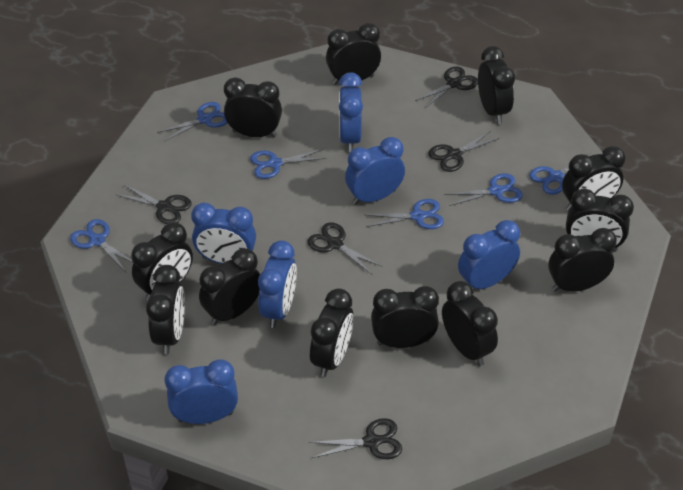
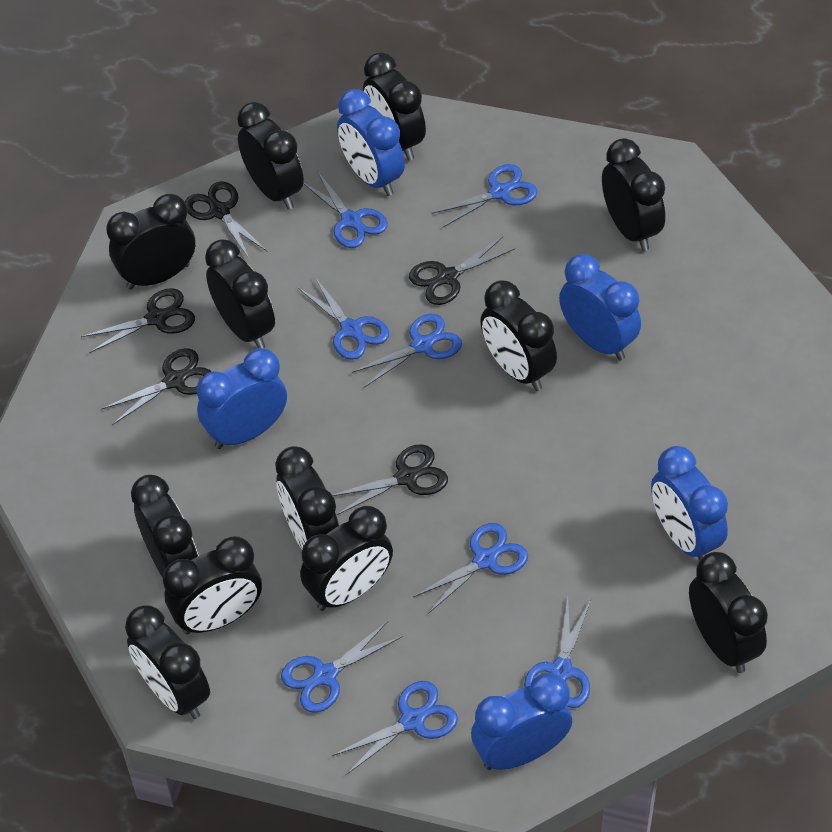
blue clock: 6 -> 5
blue scissors: 6 -> 8

